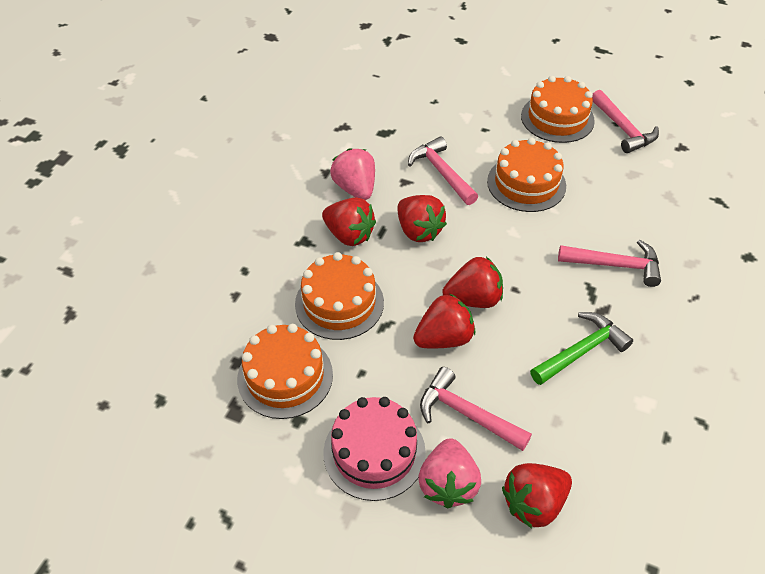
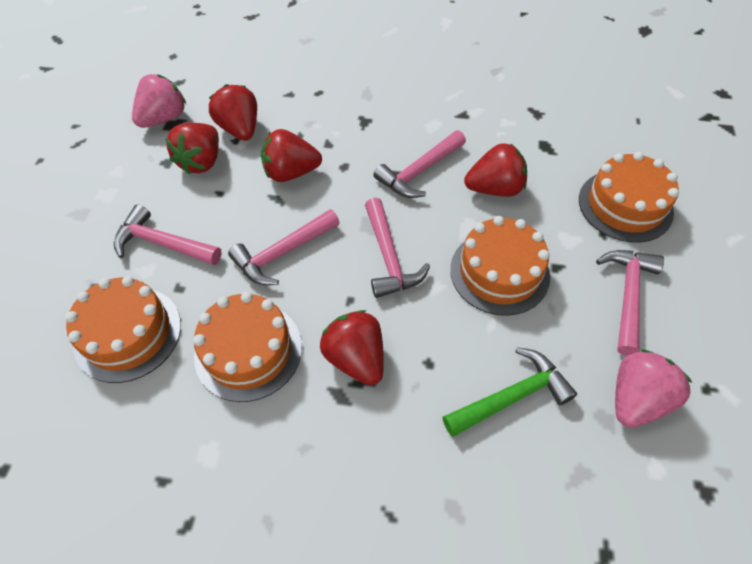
pink cake: 1 -> 0
pink hammer: 4 -> 5

